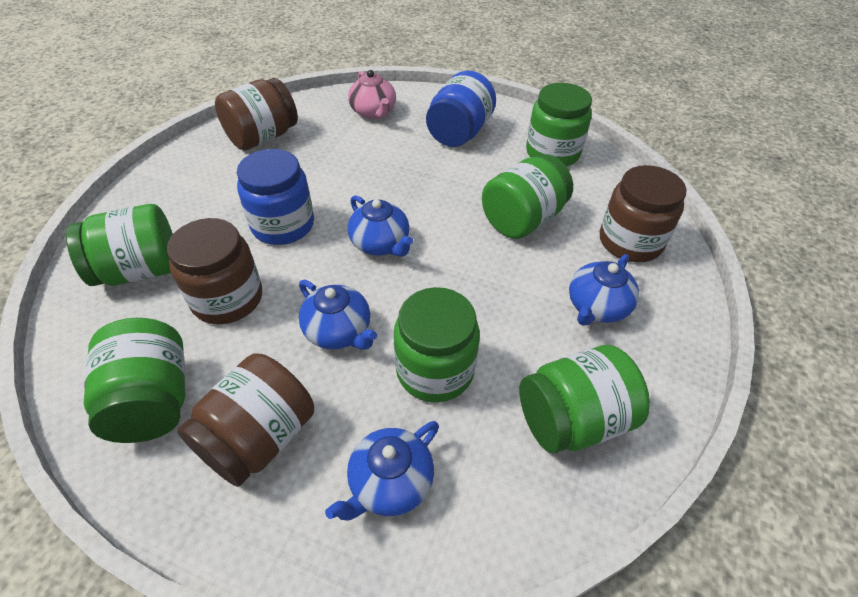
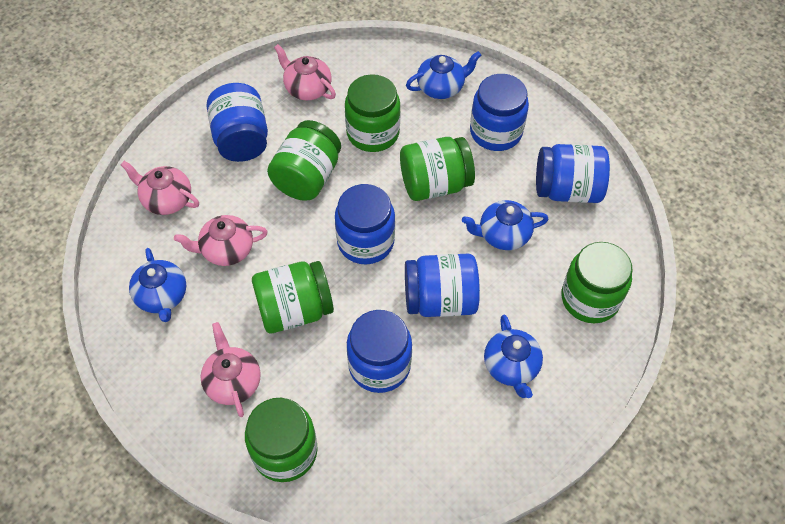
blue jar: 2 -> 6
brown jar: 4 -> 0
pink teapot: 1 -> 4

